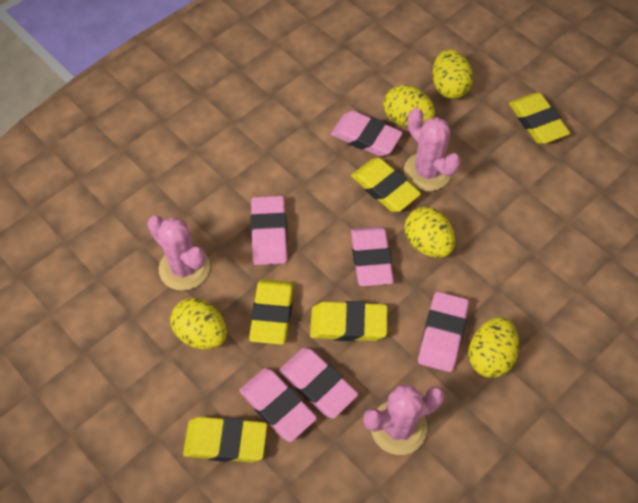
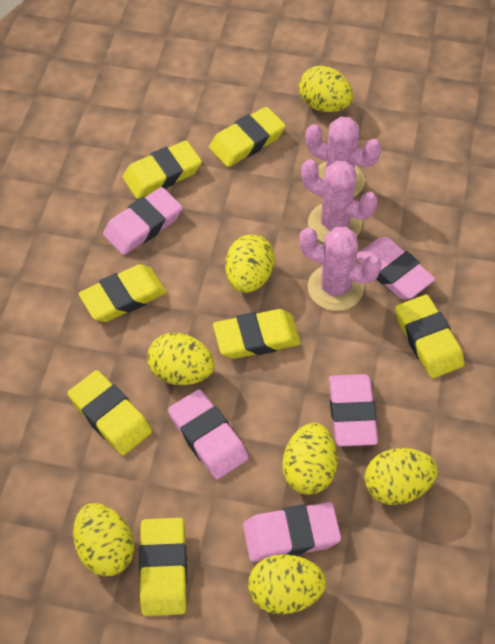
pink eraser: 6 -> 5
yellow egg: 5 -> 7
yellow eraser: 5 -> 7

